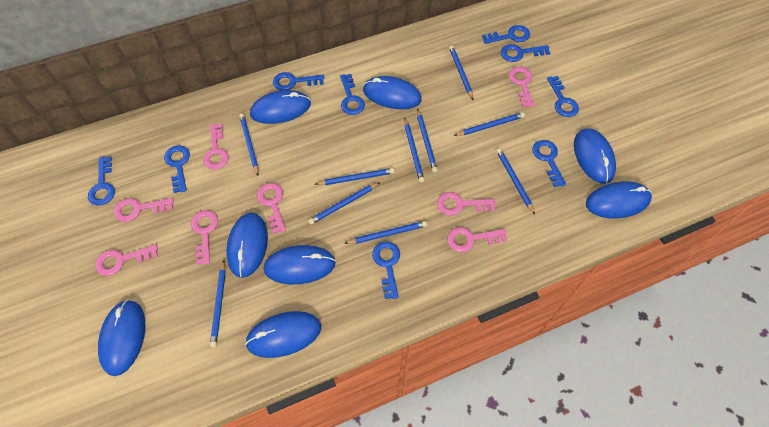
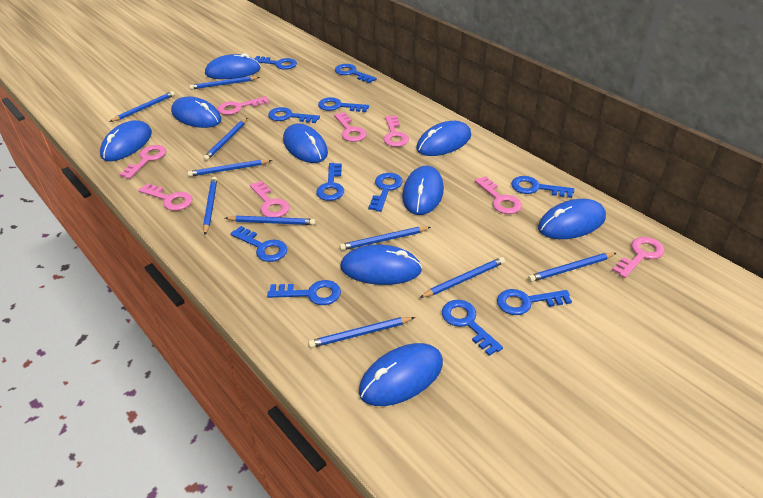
blue key: 9 -> 11
blue mouse: 8 -> 9

